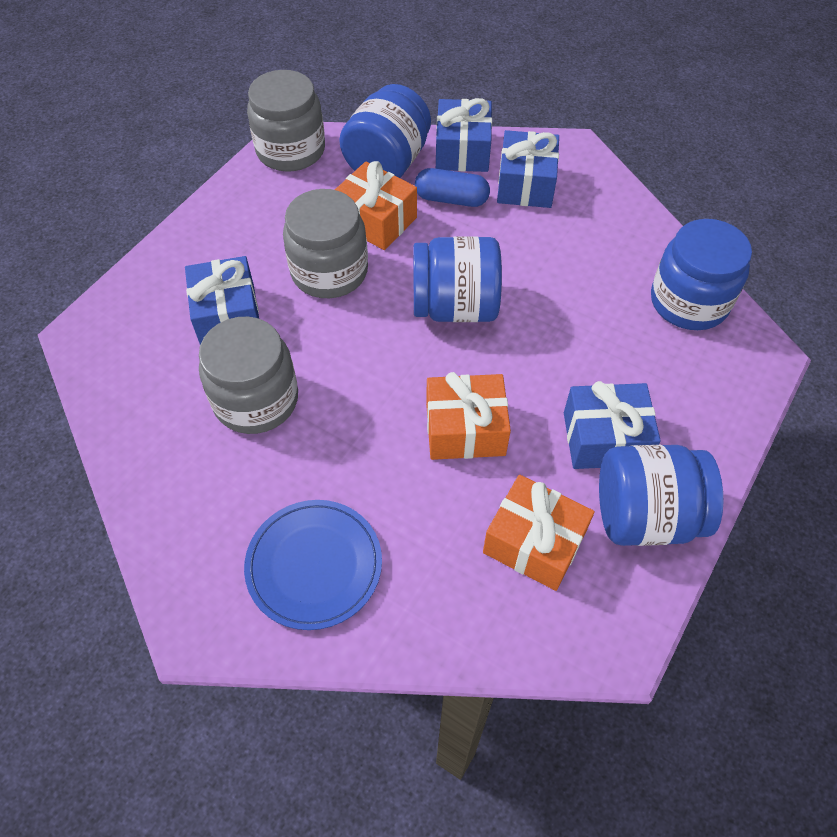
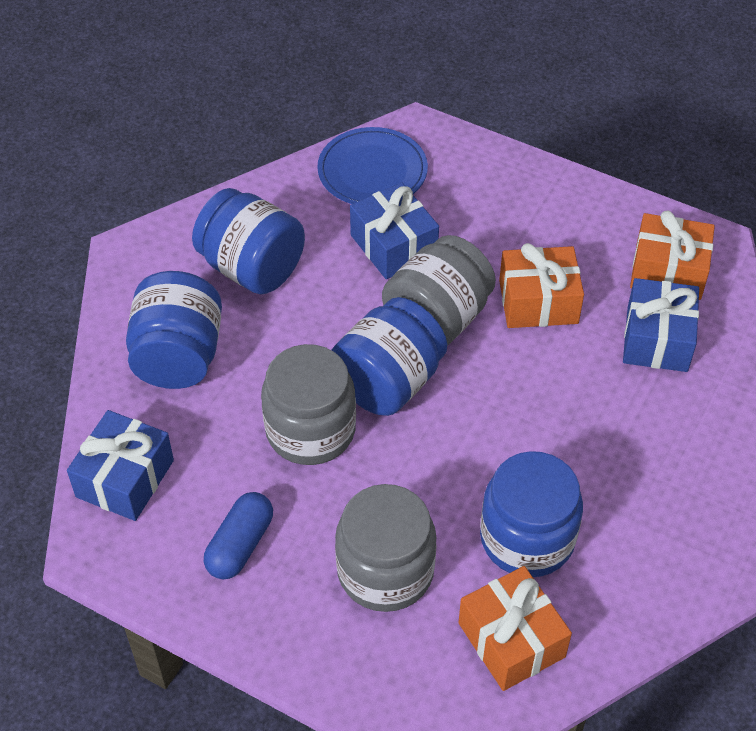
blue gift: 4 -> 3

